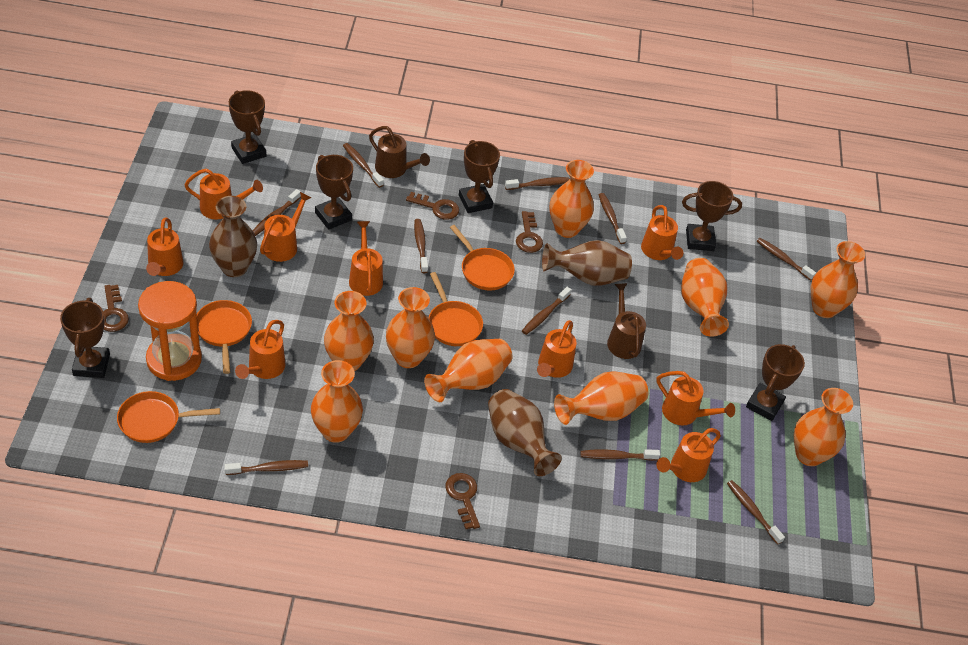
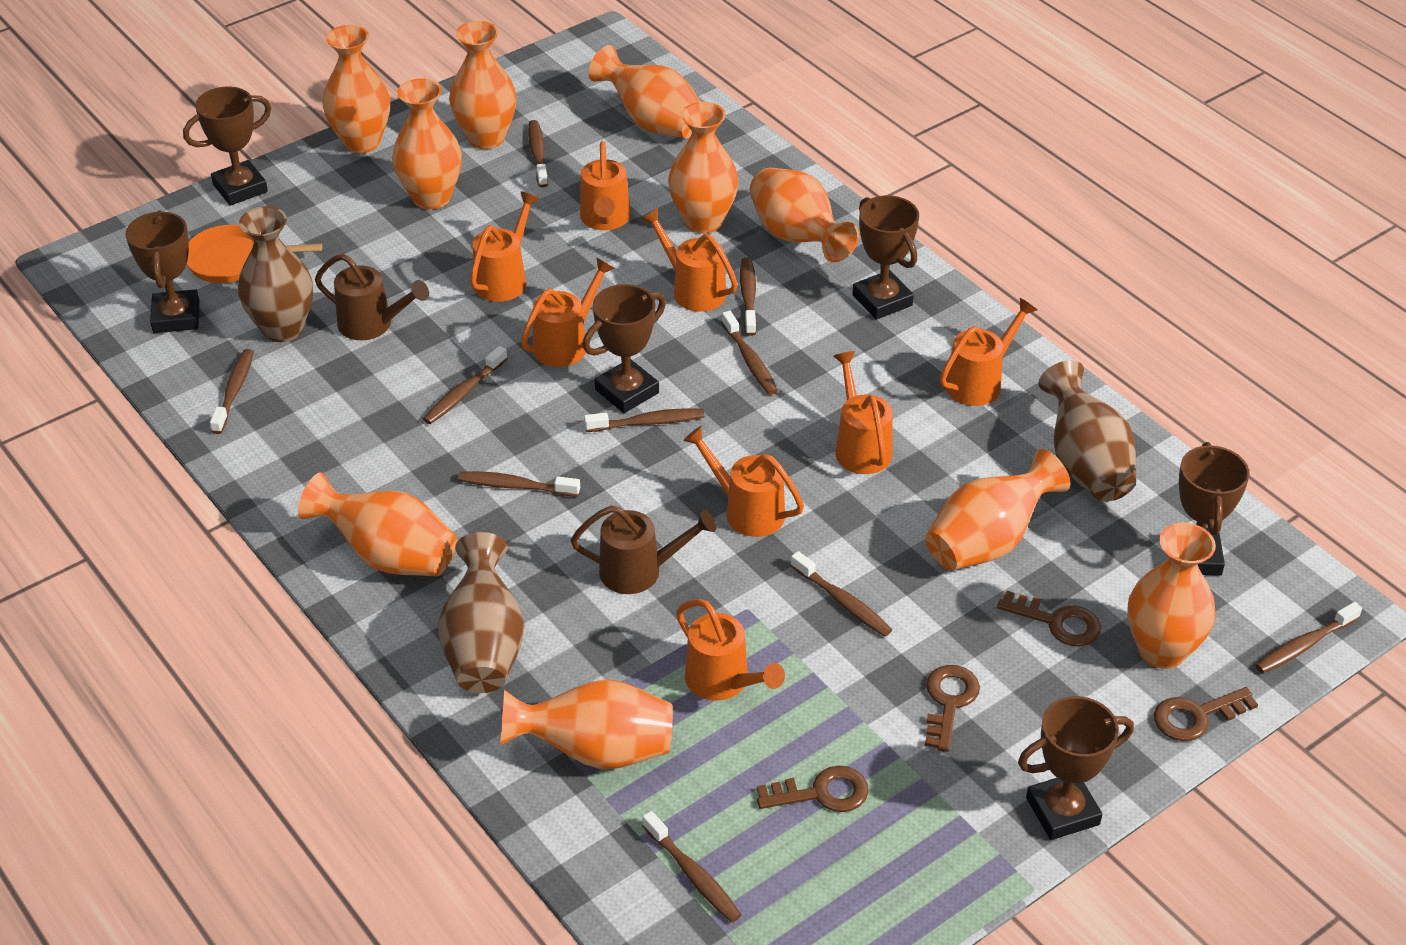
orange hourglass: 1 -> 0
orange pan: 4 -> 1
orange vase: 9 -> 10
orange watering can: 9 -> 8

